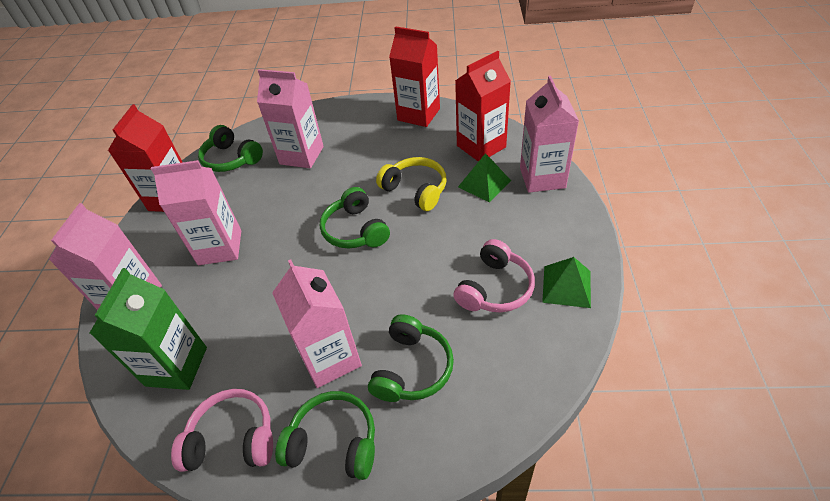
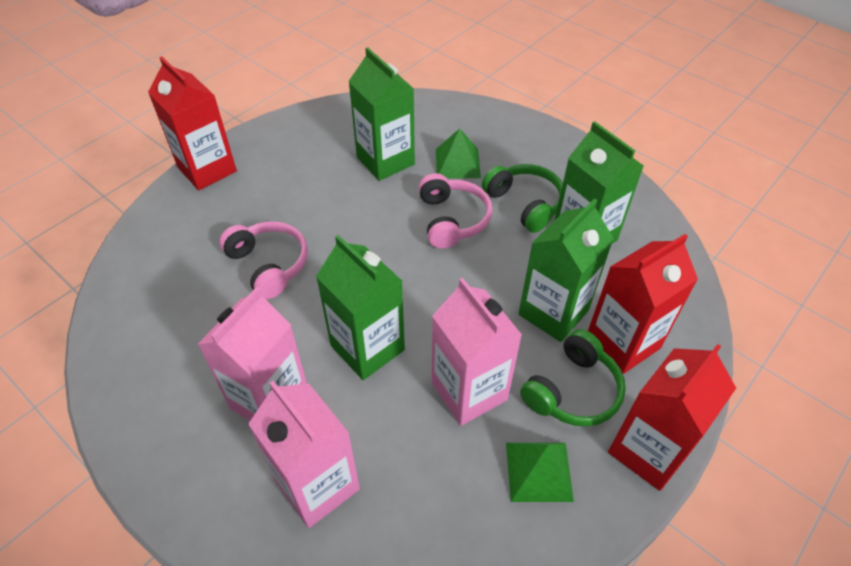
green carton: 1 -> 4
green headphones: 4 -> 2
pink carton: 5 -> 3
yellow headphones: 1 -> 0

